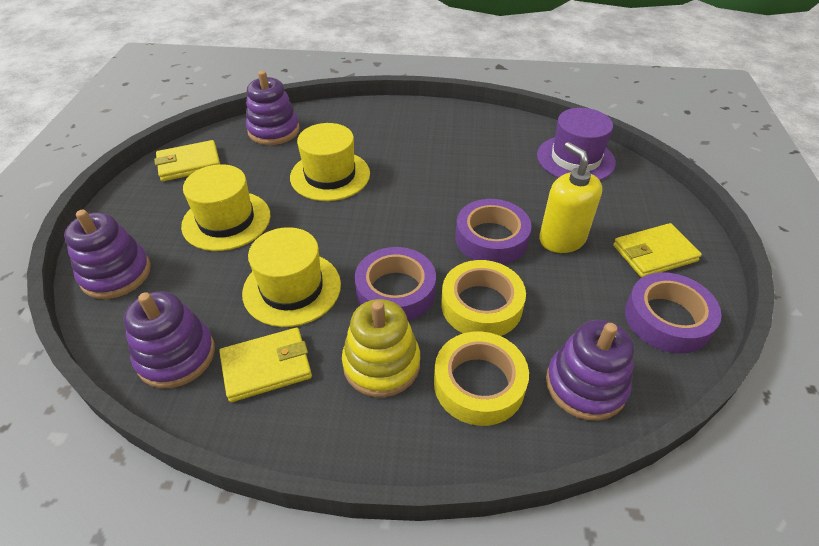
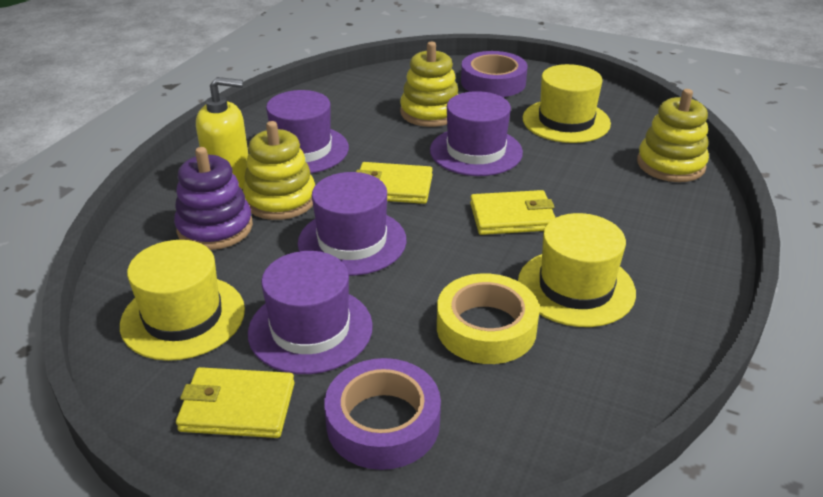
purple hat: 1 -> 4
purple stacking toy: 4 -> 1
purple tape: 3 -> 2
yellow stacking toy: 1 -> 3
yellow tape: 2 -> 1

